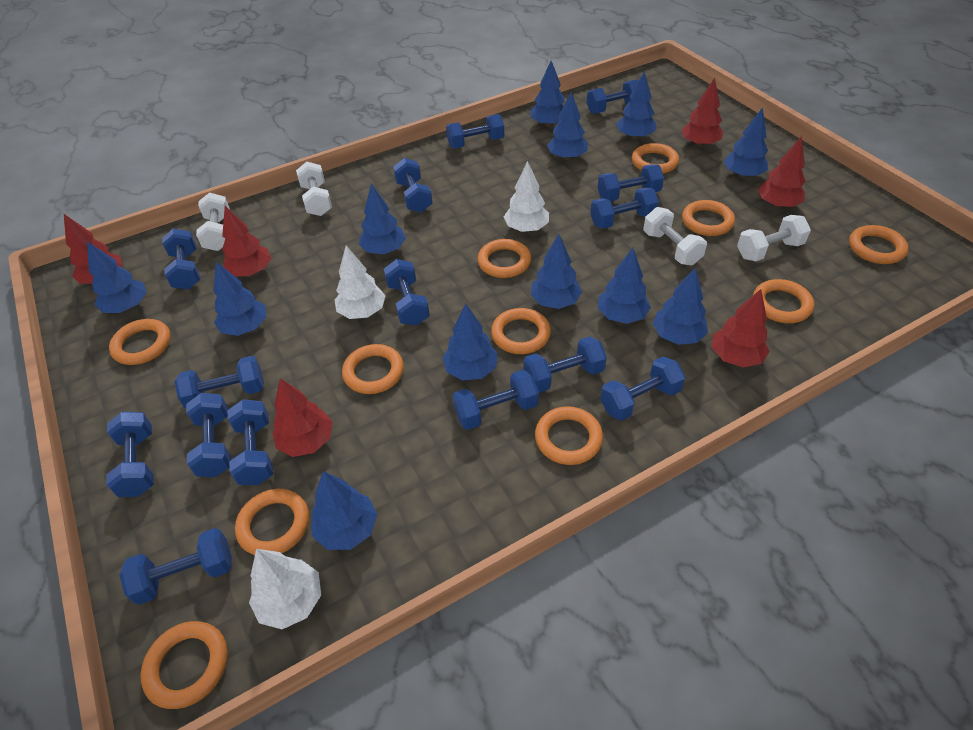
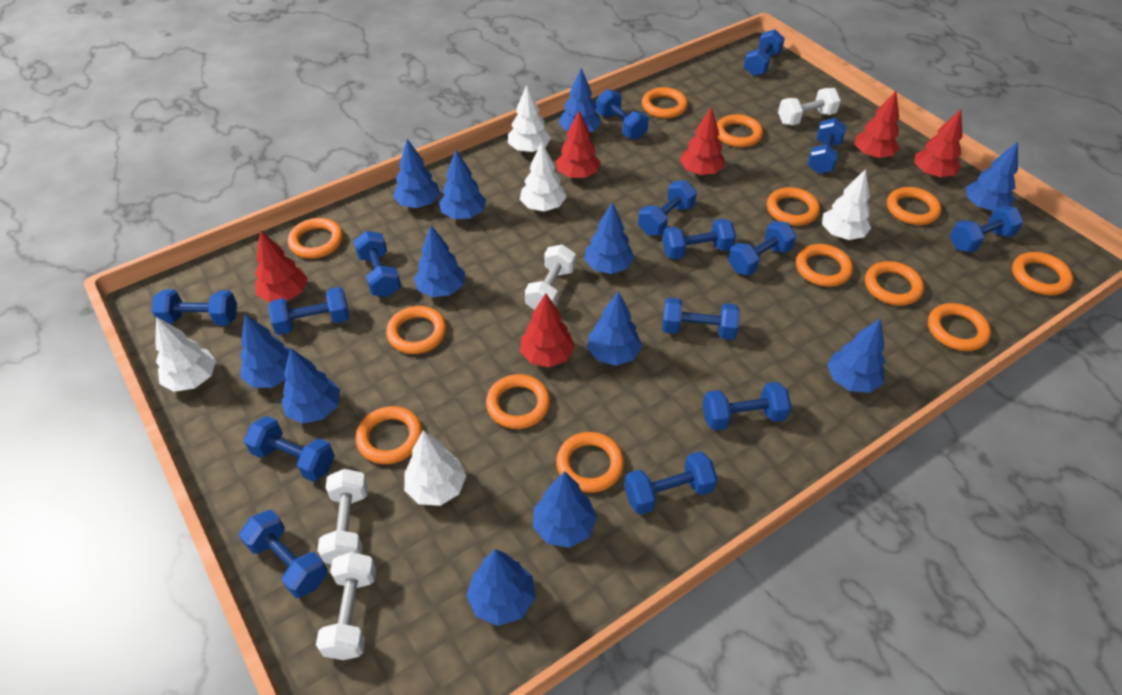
orange ring: 11 -> 13
white tree: 3 -> 5

